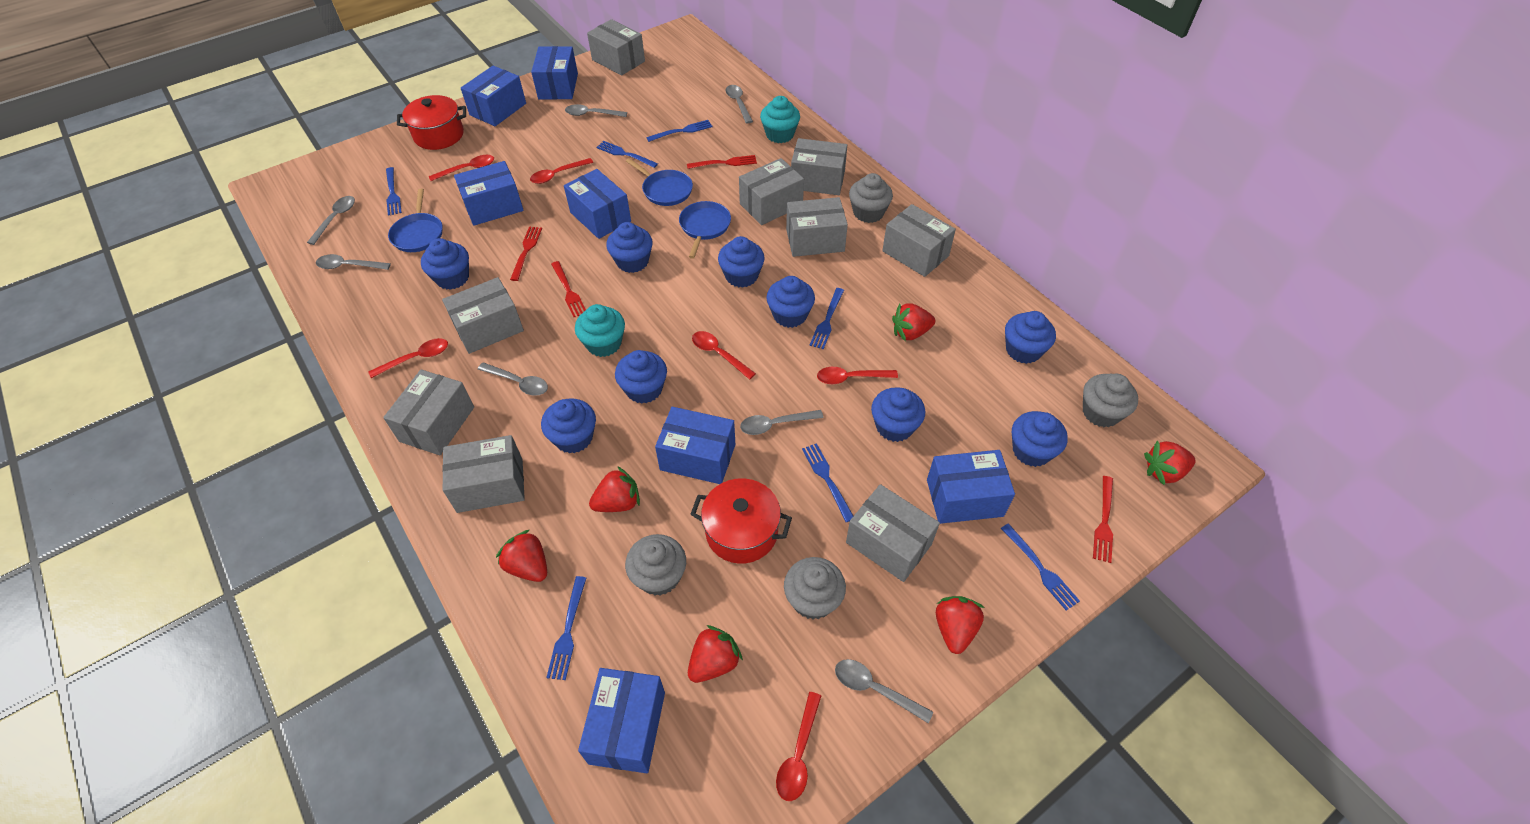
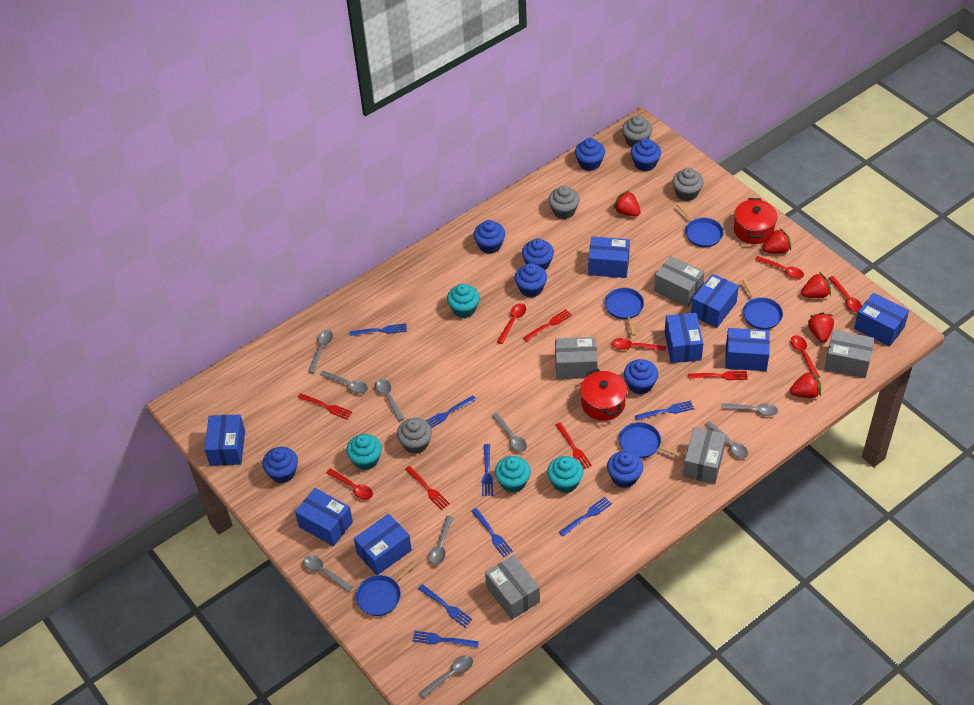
blue box: 7 -> 8
blue cupcake: 9 -> 8
blue fork: 7 -> 8
blue pan: 3 -> 5
grey box: 9 -> 5
grey spoon: 7 -> 9
red fork: 4 -> 5
red strawberry: 6 -> 5
turquoise cupcake: 2 -> 4

